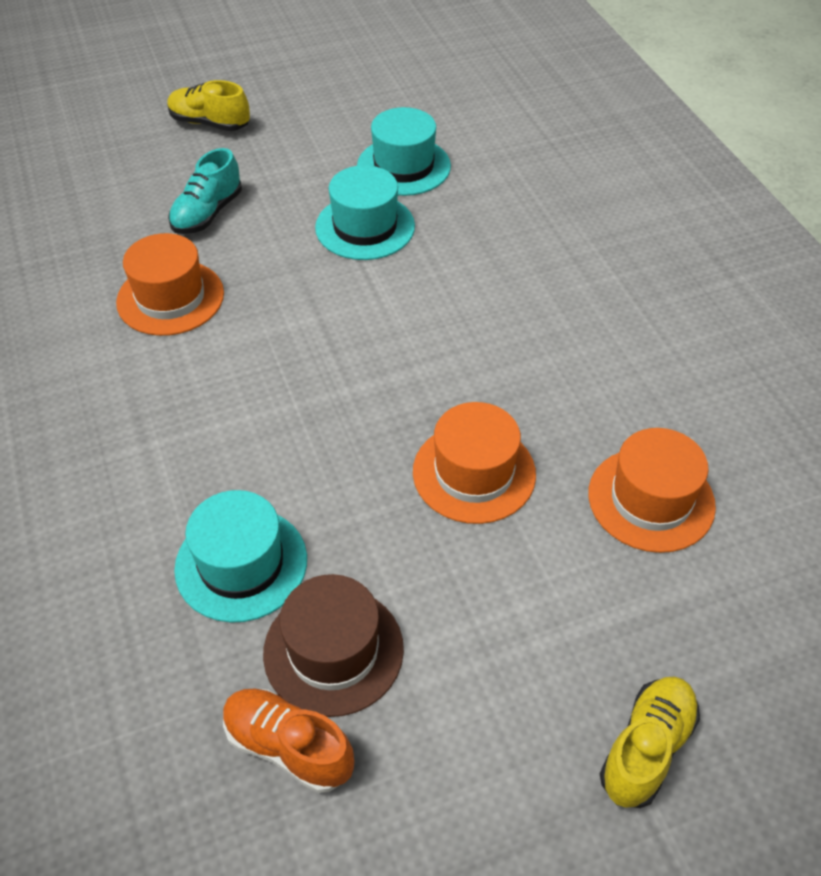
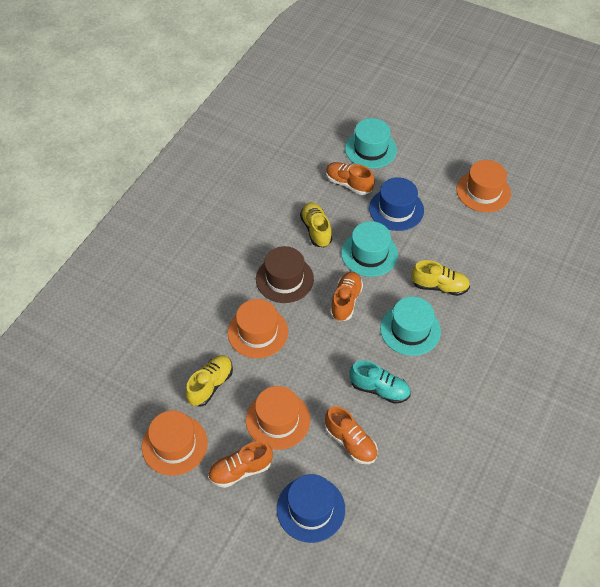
blue hat: 0 -> 2
orange hat: 3 -> 4
orange shoe: 1 -> 4
yellow shoe: 2 -> 3

